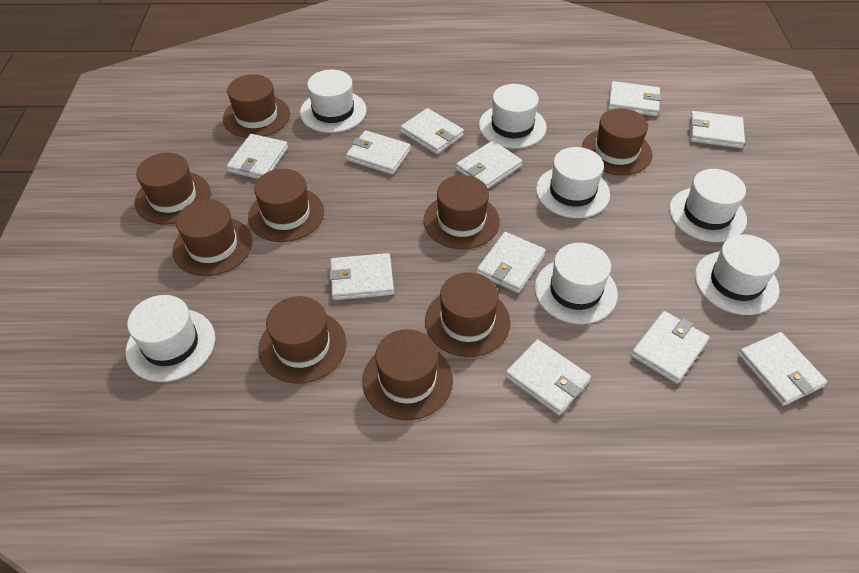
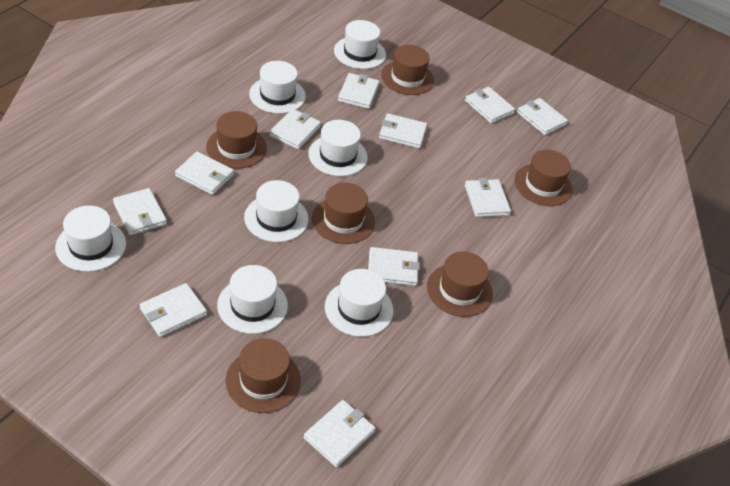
brown hat: 9 -> 6

